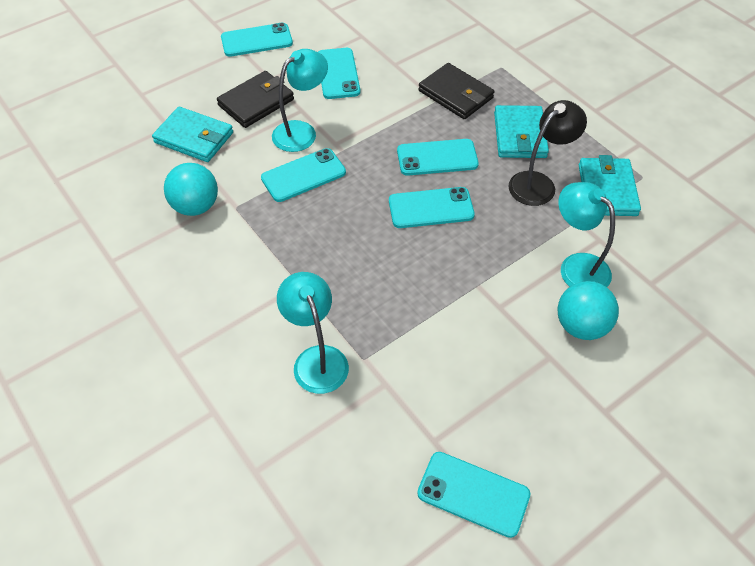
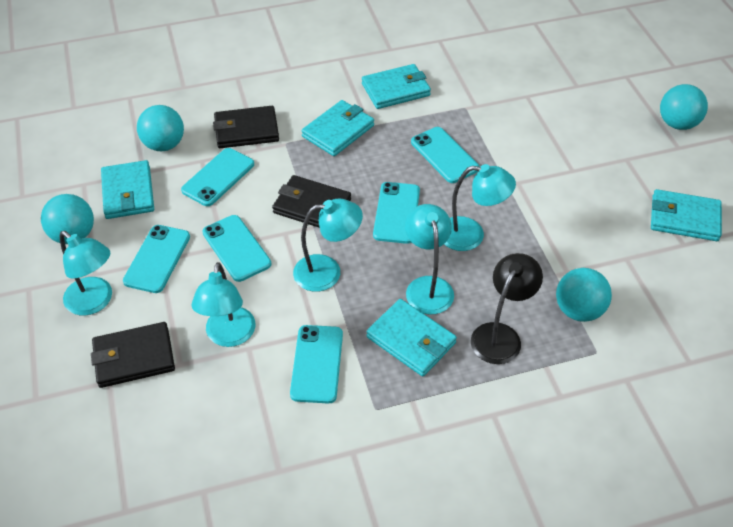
black wallet: 2 -> 3
turquoise ball: 2 -> 4
turquoise lamp: 3 -> 5
turquoise wallet: 3 -> 5

